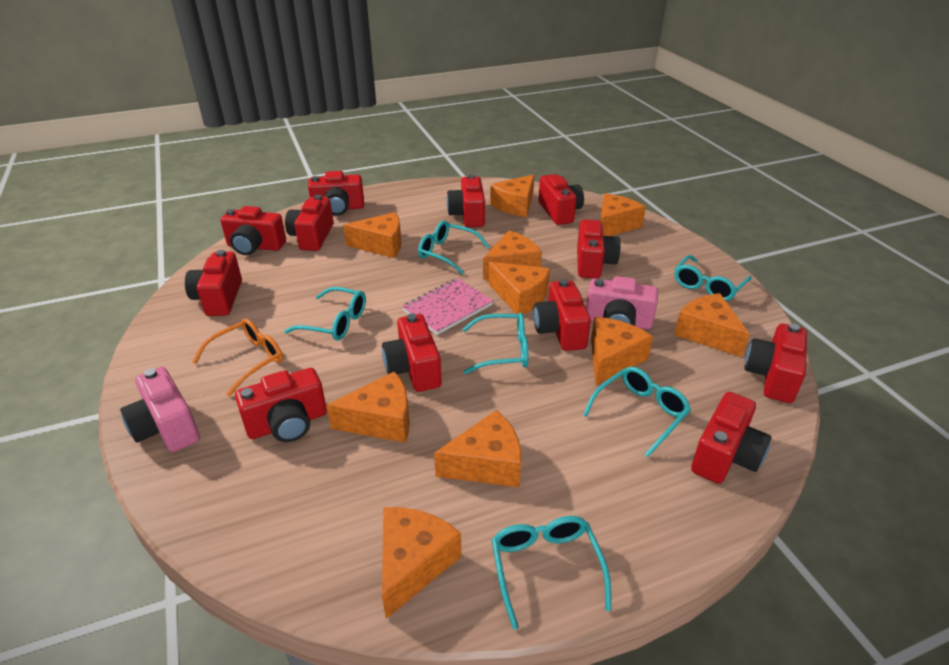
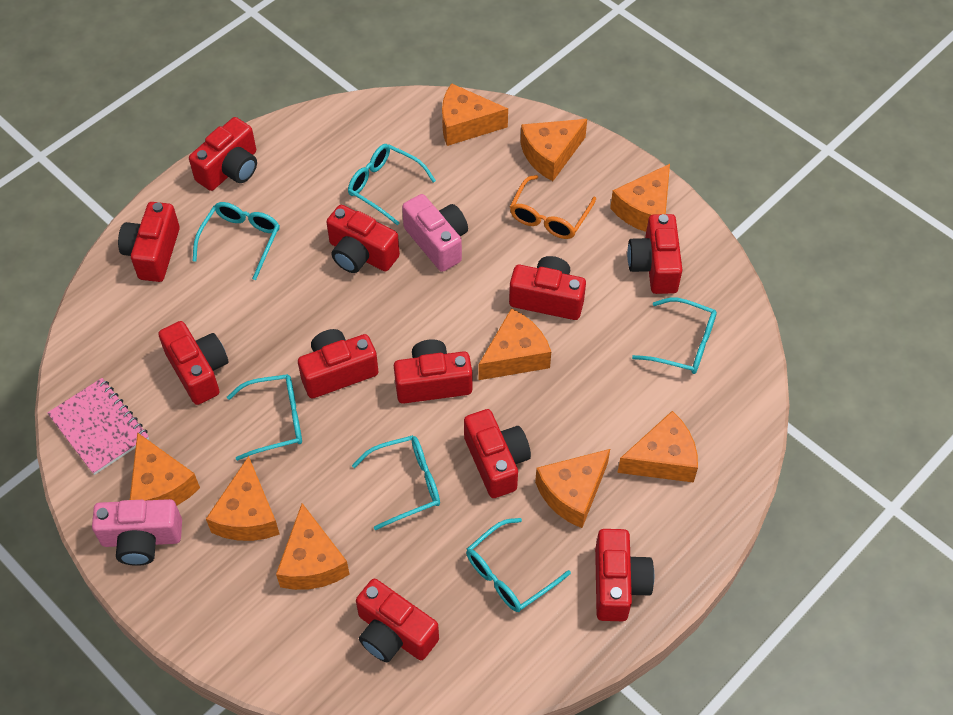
orange cheese: 10 -> 9
red camera: 12 -> 11

